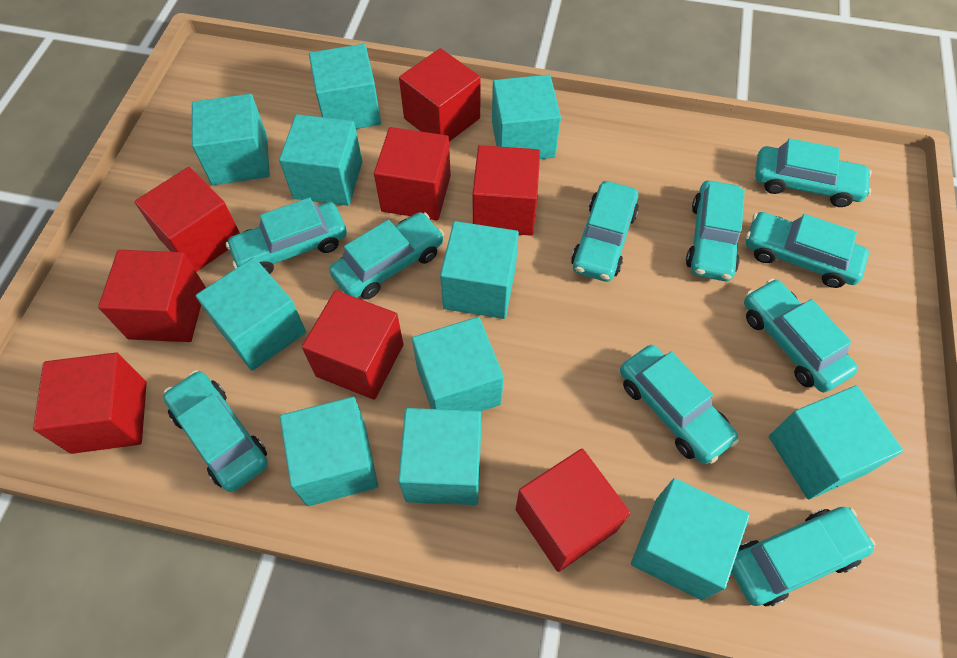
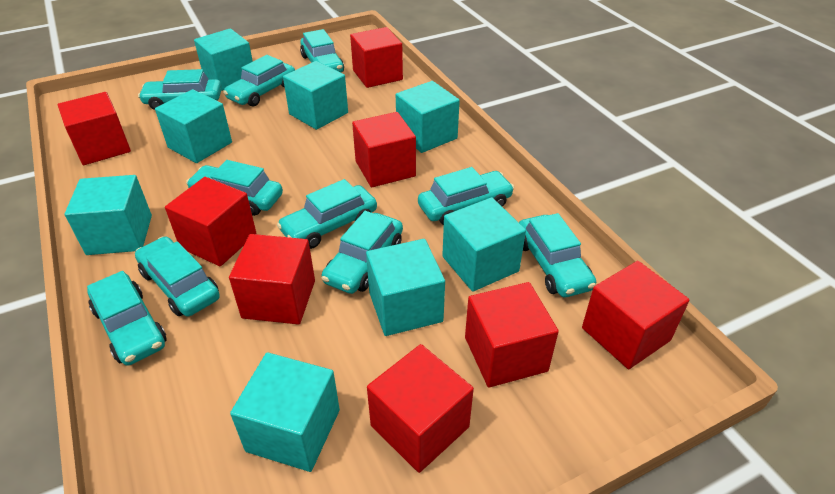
turquoise cube: 11 -> 8

